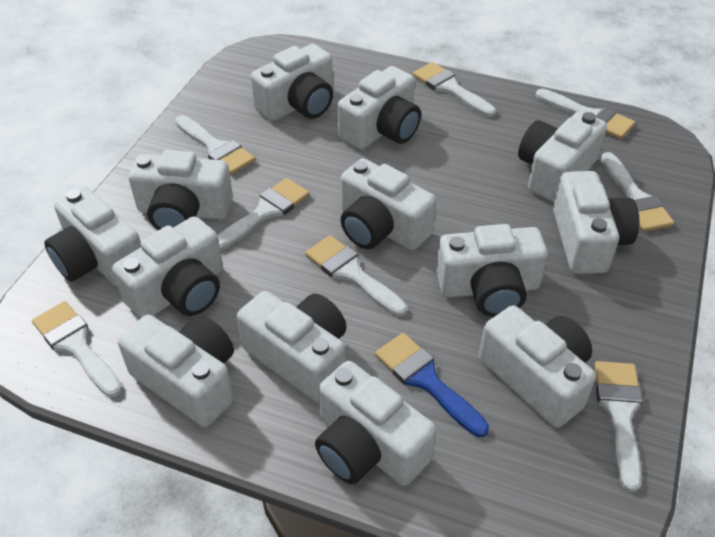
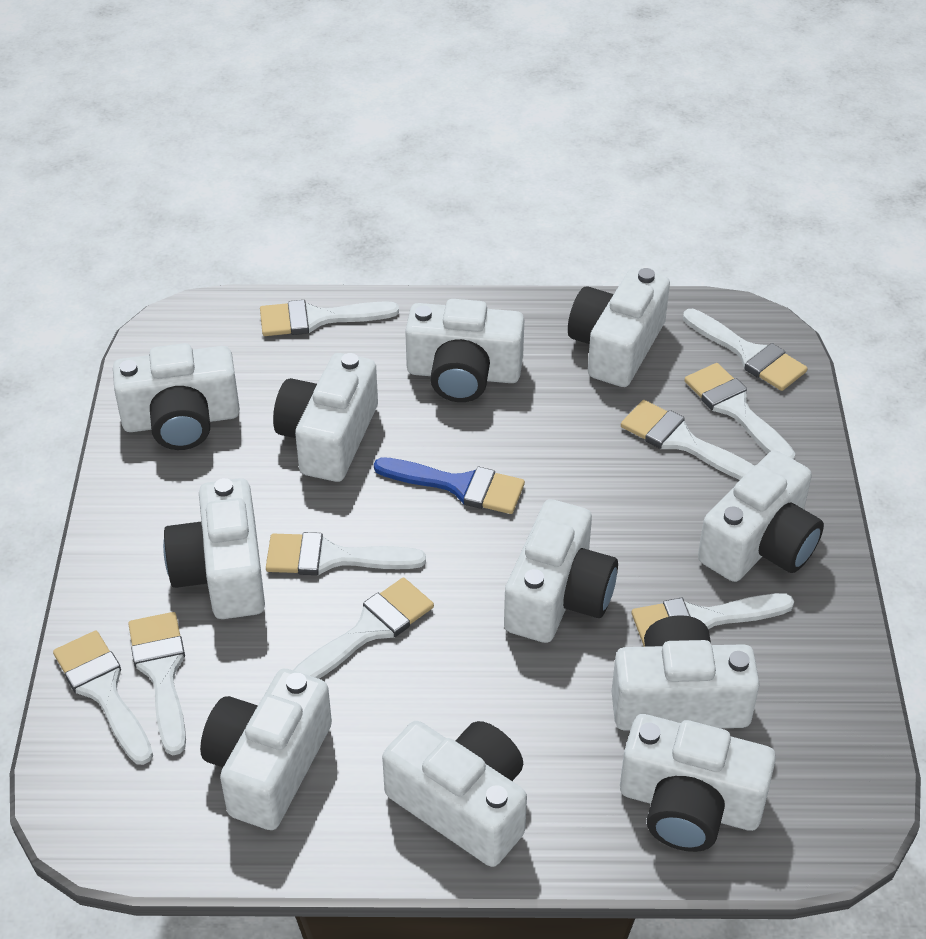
white brush: 8 -> 9
white camera: 13 -> 11

